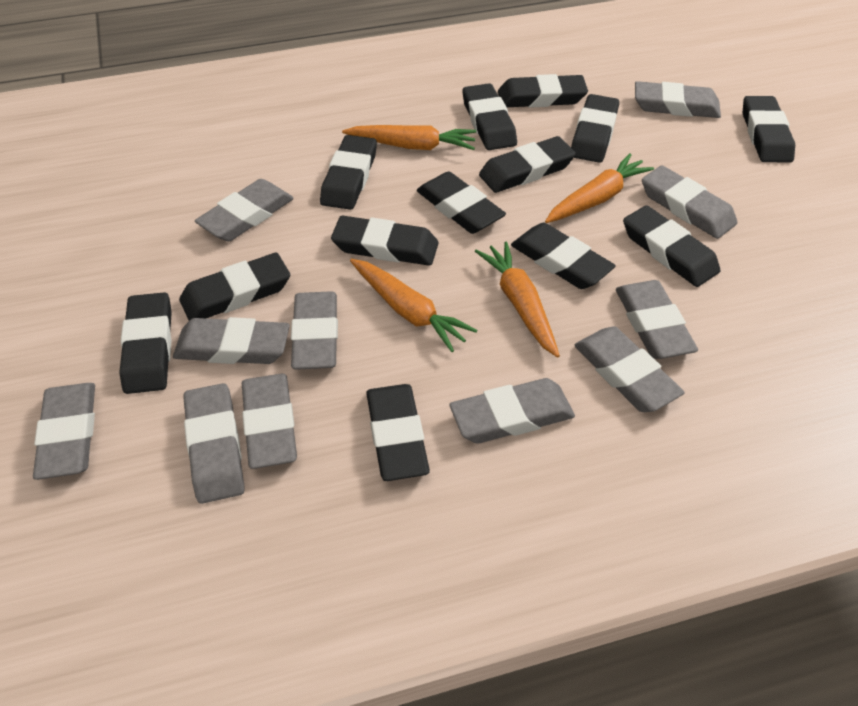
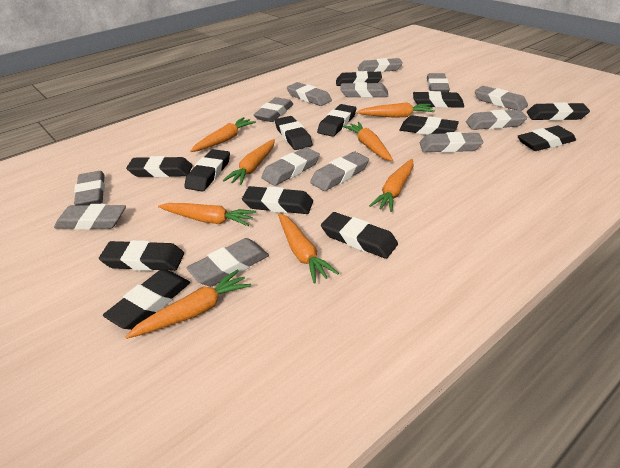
grey eraser: 11 -> 13
orange carrot: 4 -> 8

